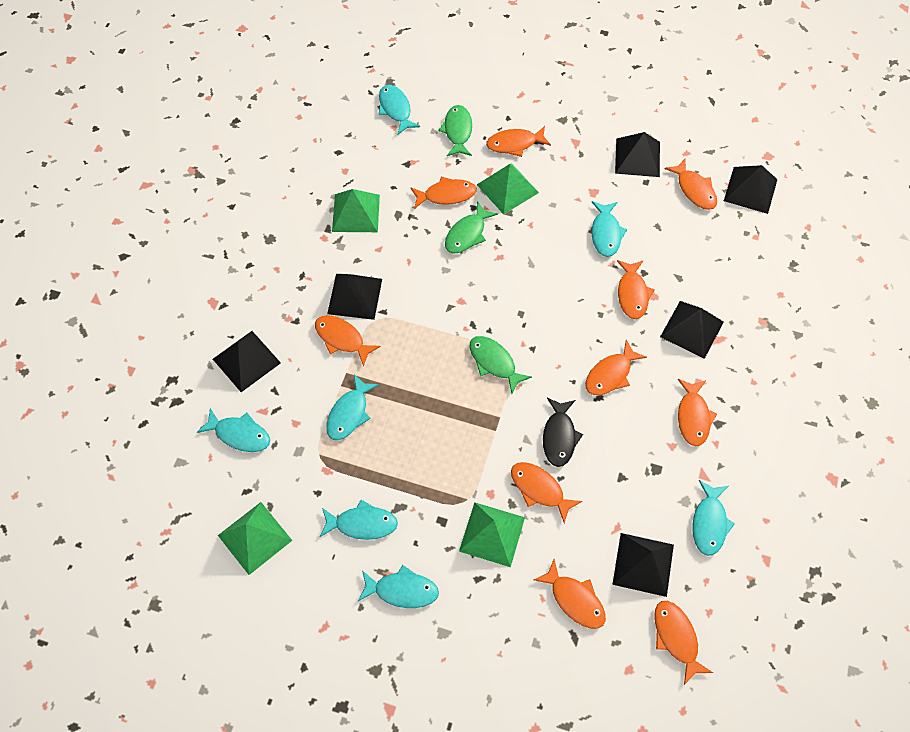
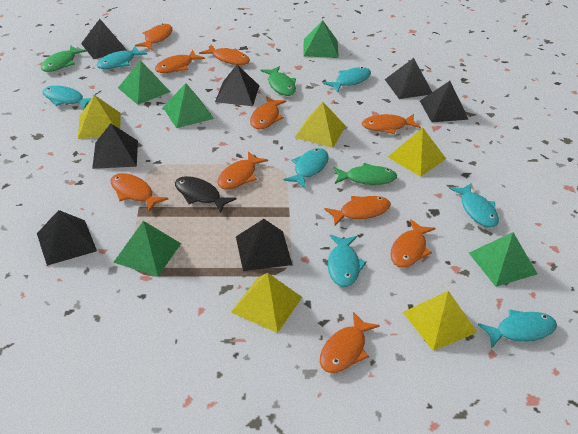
black pyramid: 6 -> 7
green pyramid: 4 -> 5
yellow pyramid: 0 -> 5

